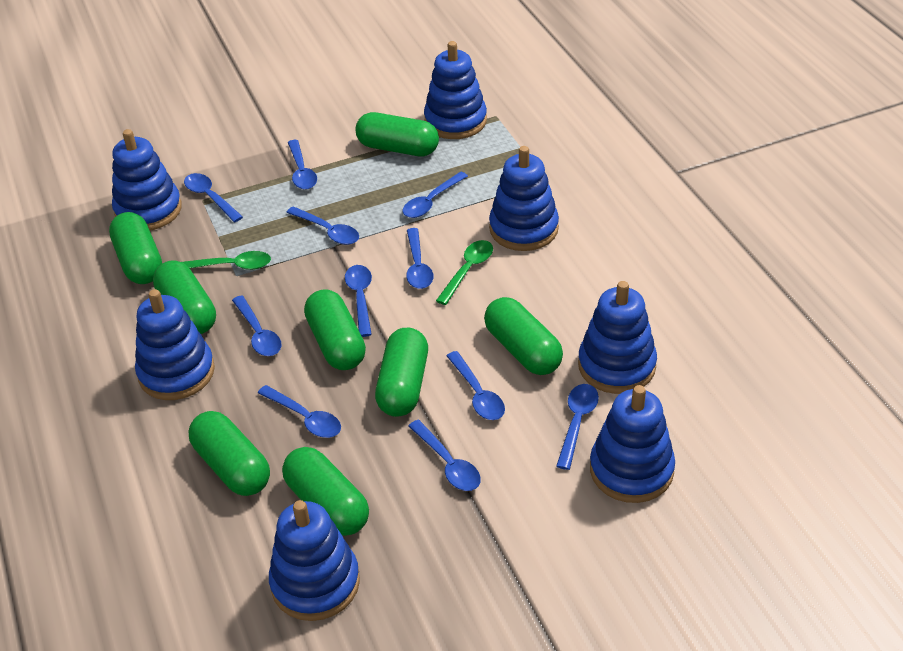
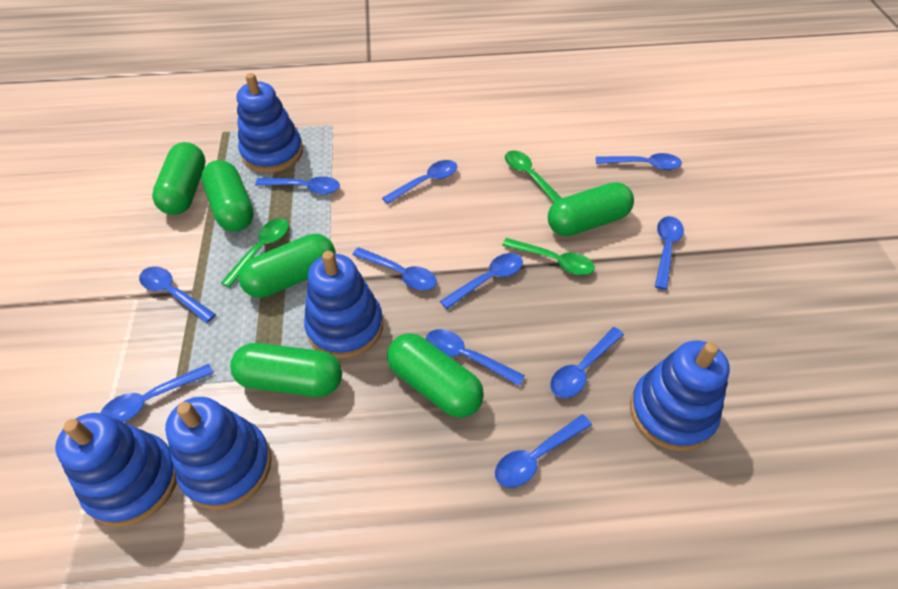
blue stacking toy: 7 -> 5
green capsule: 8 -> 6
green spoon: 2 -> 3

